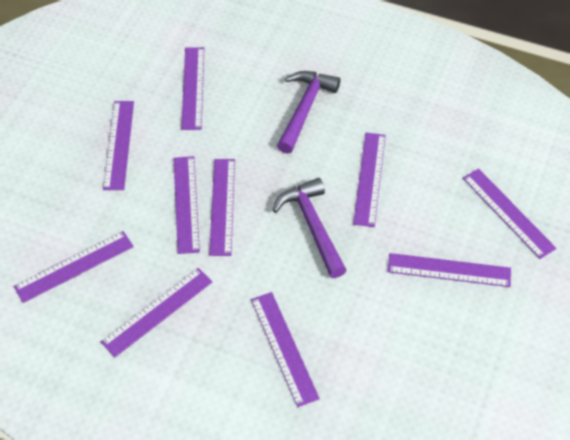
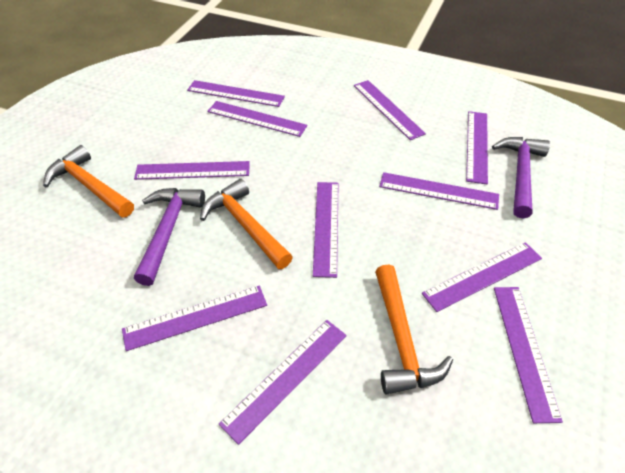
orange hammer: 0 -> 3
purple ruler: 10 -> 11

